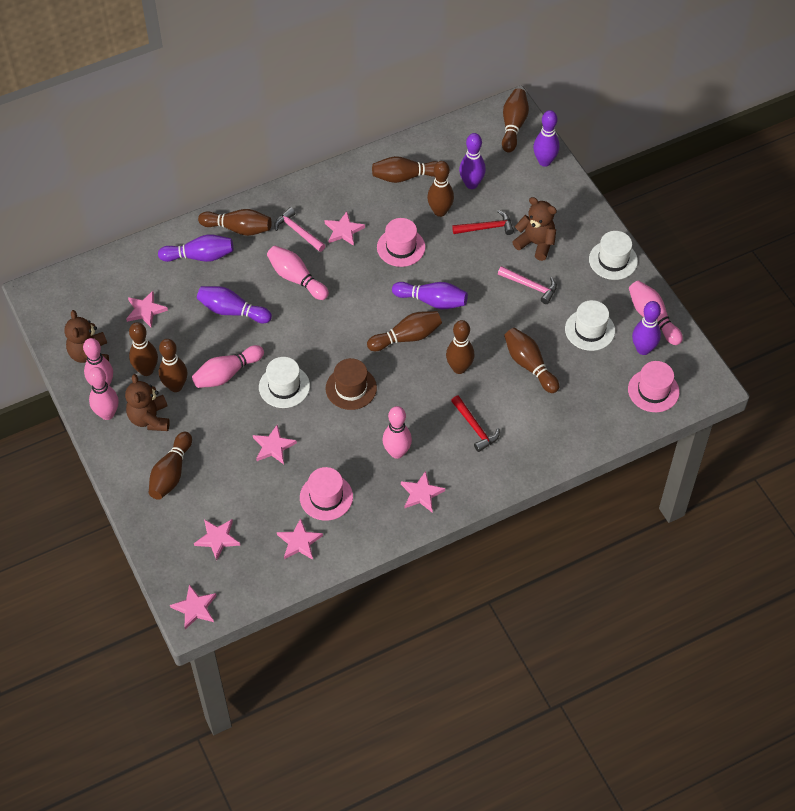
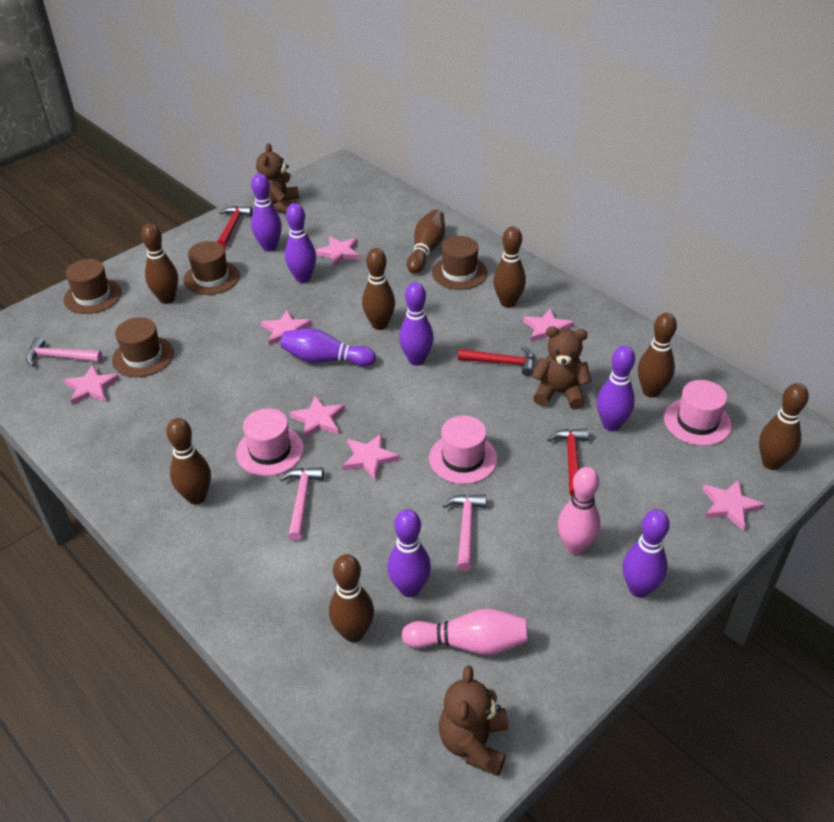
brown bowling pin: 10 -> 8
brown hat: 1 -> 4
pink bowling pin: 6 -> 2
pink hammer: 2 -> 3
purple bowling pin: 6 -> 7
red hammer: 2 -> 3
white hat: 3 -> 0

